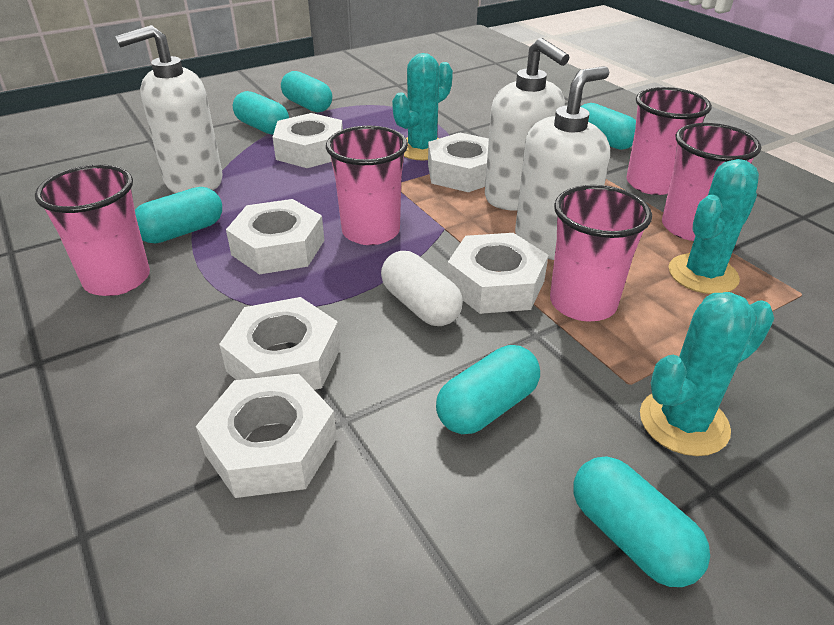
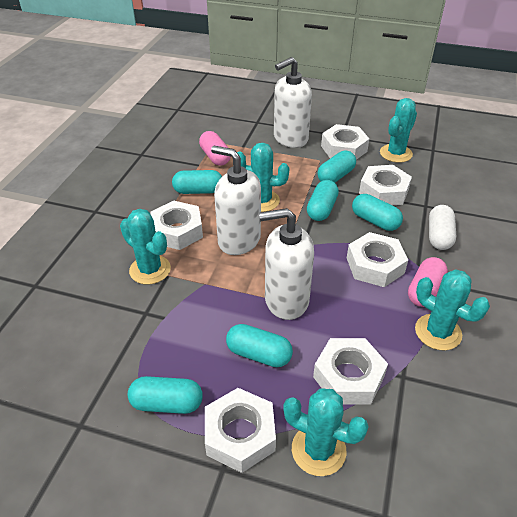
pink capsule: 0 -> 2
pink cup: 5 -> 0
turquoise cactus: 3 -> 5

